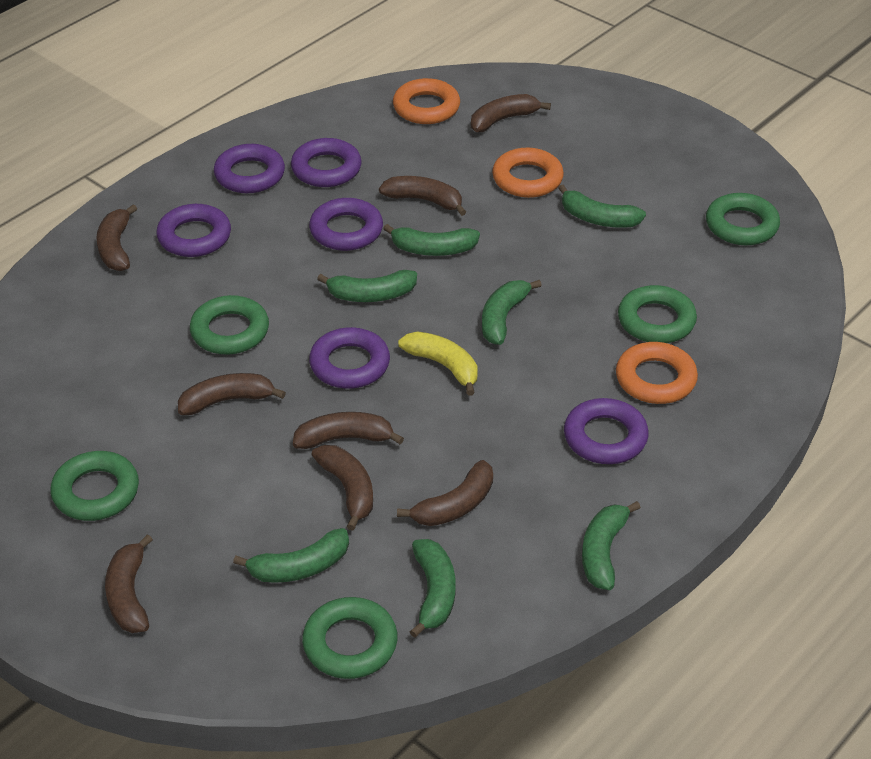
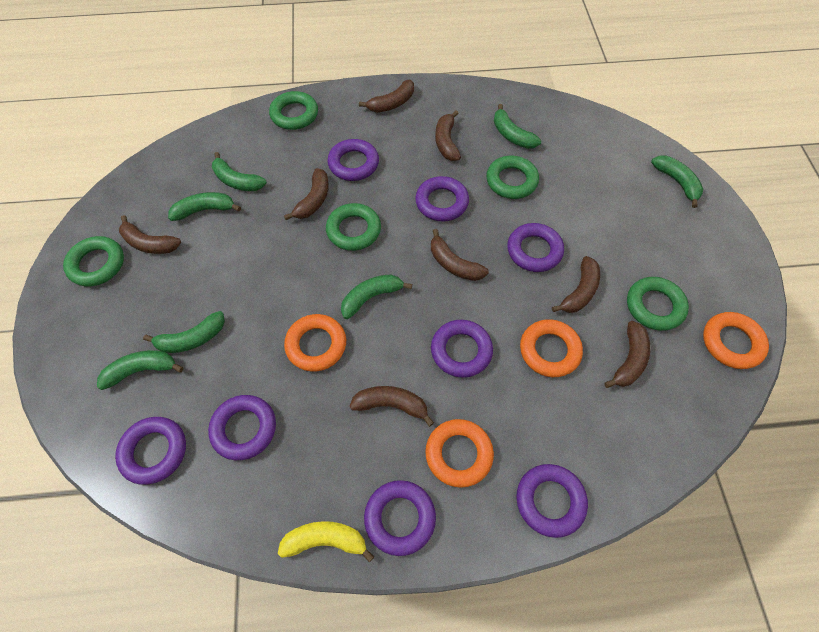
orange ring: 3 -> 4
purple ring: 6 -> 8

